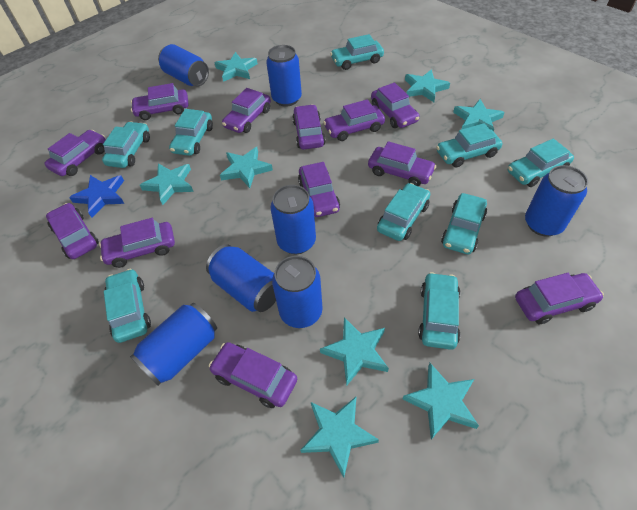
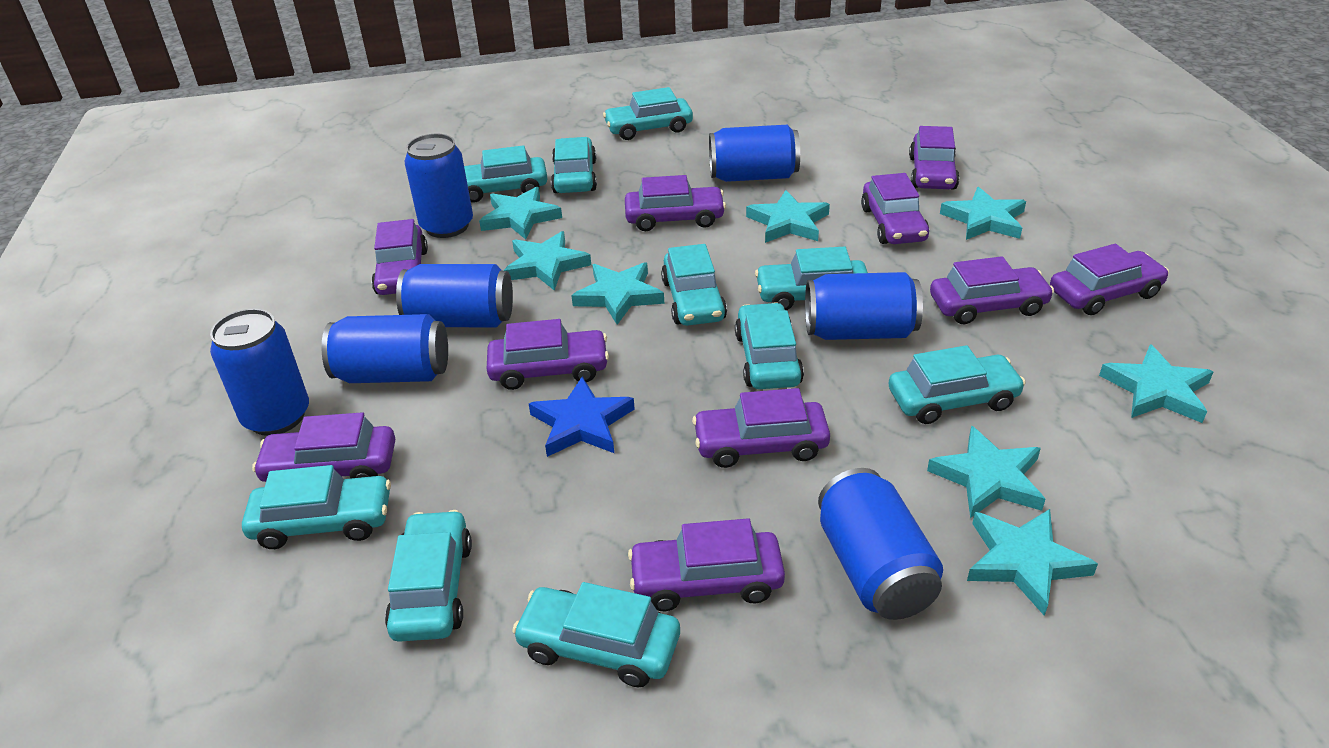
purple car: 12 -> 10
turquoise car: 9 -> 10

